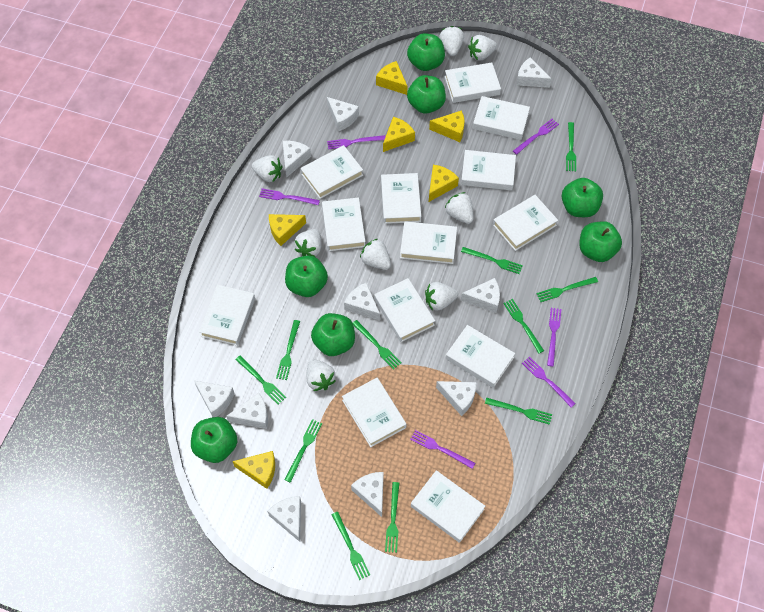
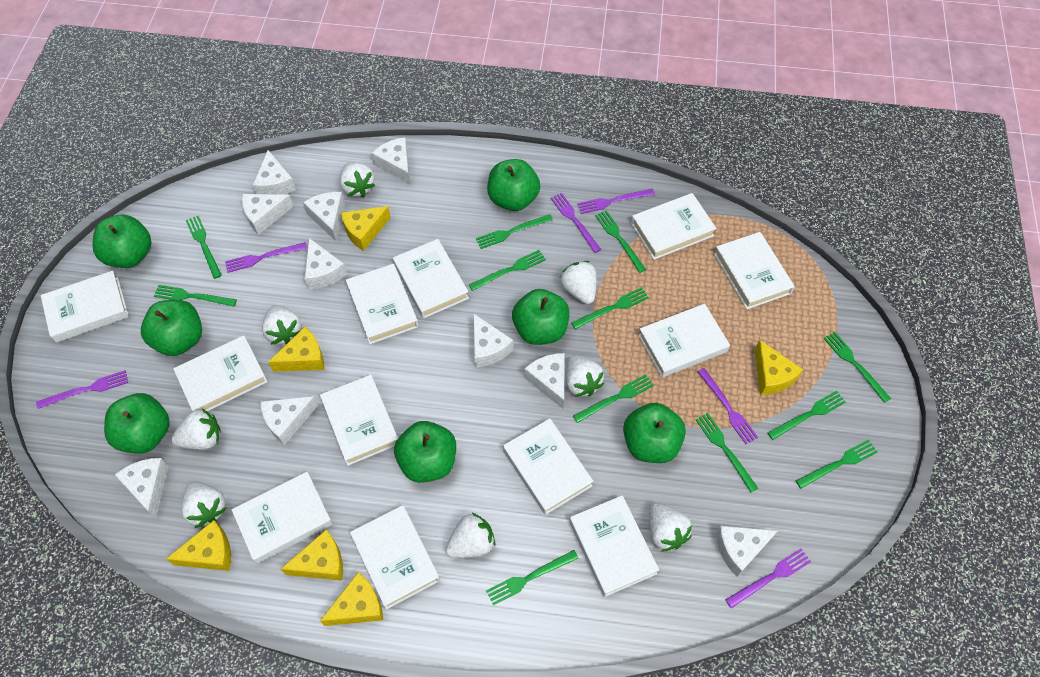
green fork: 11 -> 12
white book: 13 -> 12

